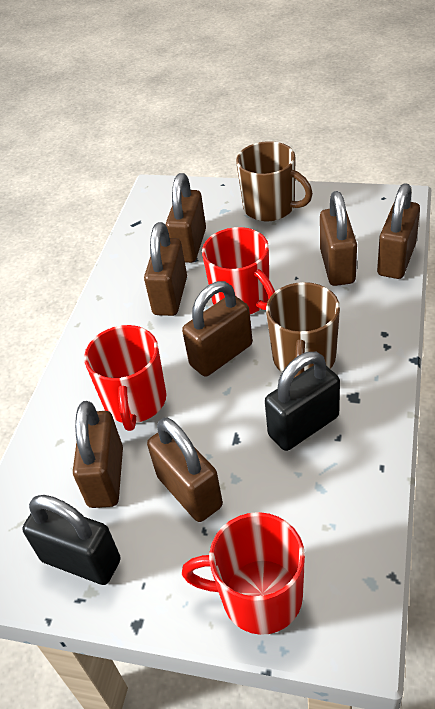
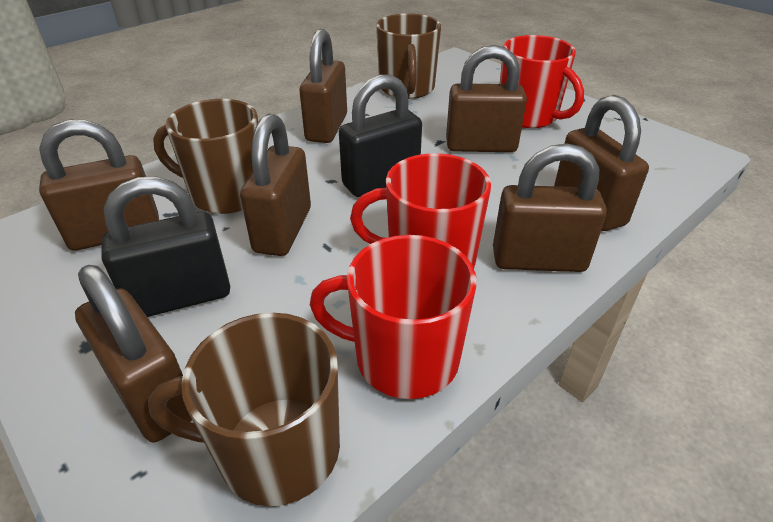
brown mug: 2 -> 3

